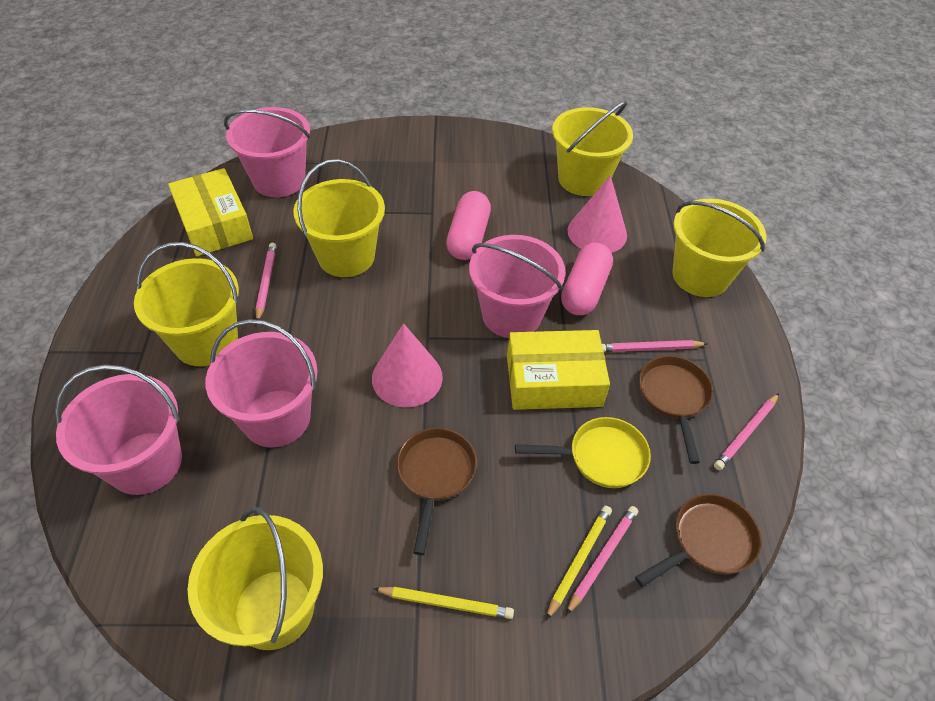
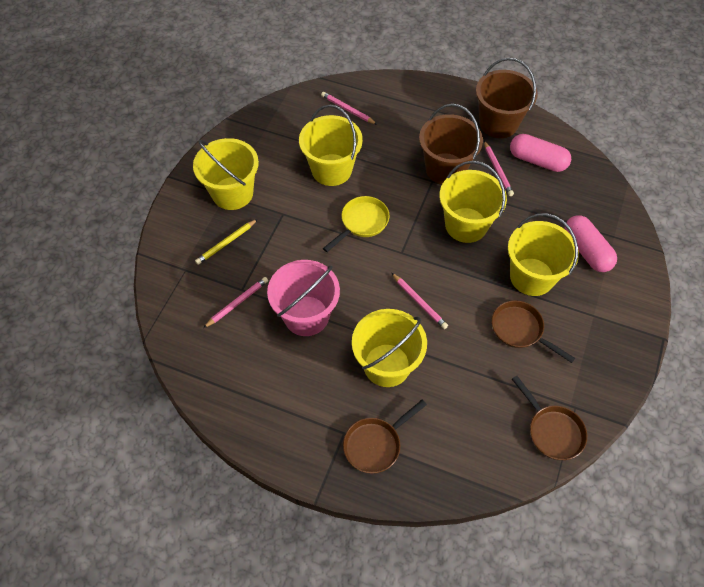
brown bucket: 0 -> 2
pink bucket: 4 -> 1
pink cone: 2 -> 0
yellow box: 2 -> 0
yellow pencil: 2 -> 1

